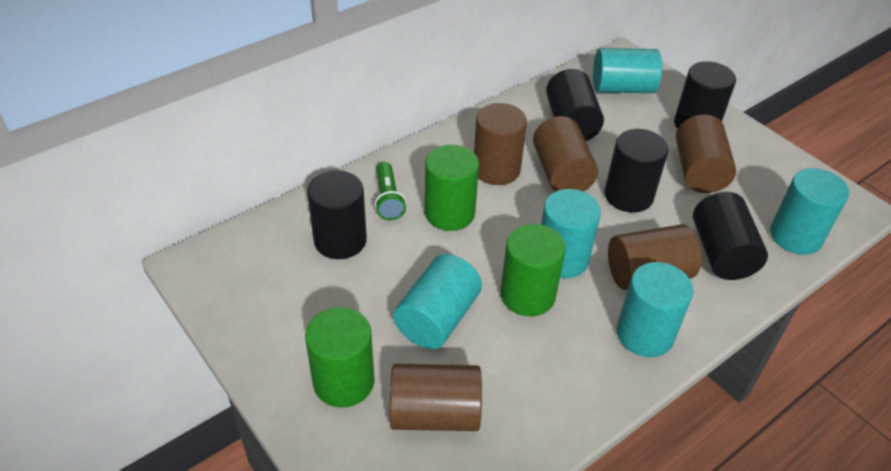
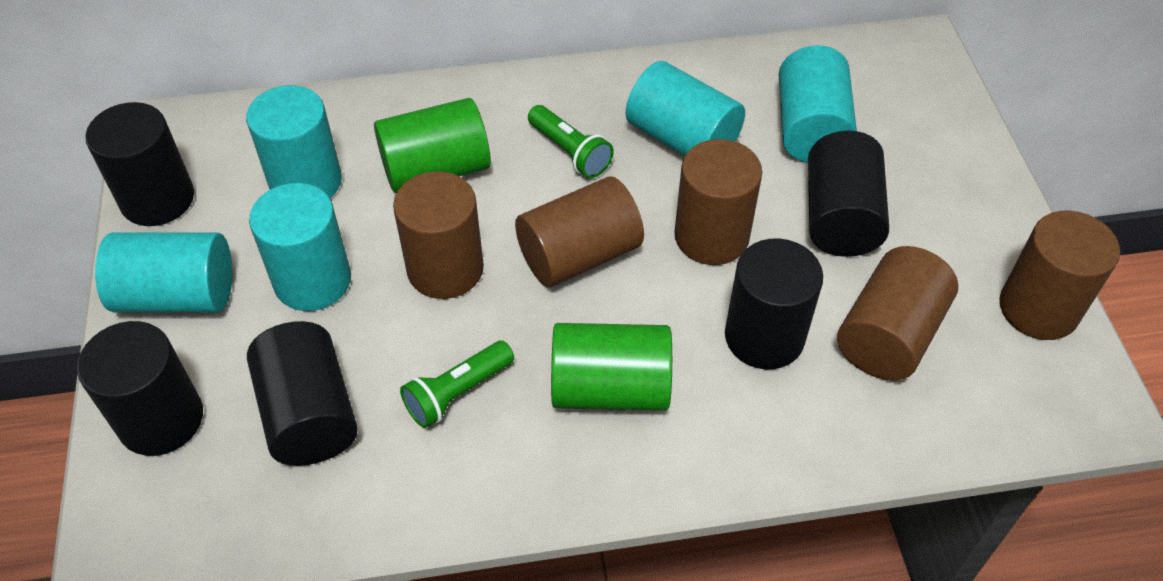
green cylinder: 3 -> 2
green flashlight: 1 -> 2

